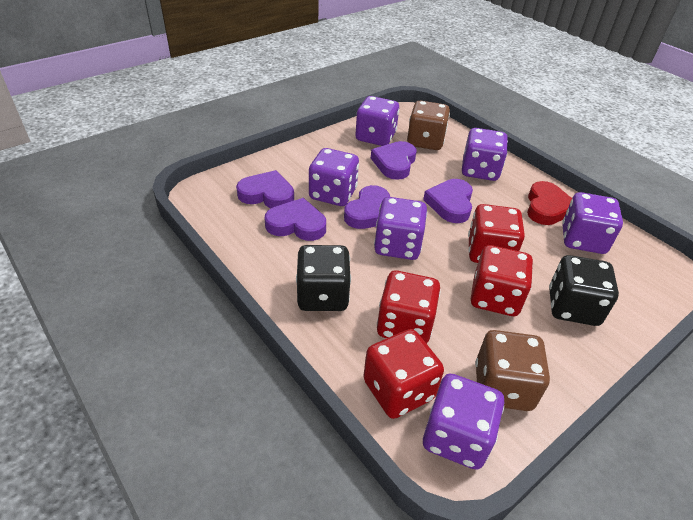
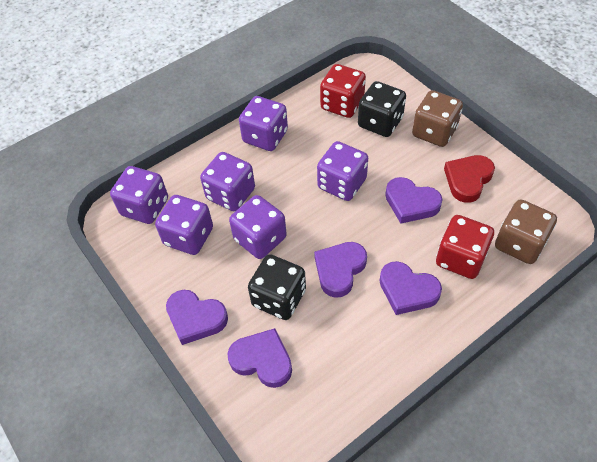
red dice: 4 -> 2

